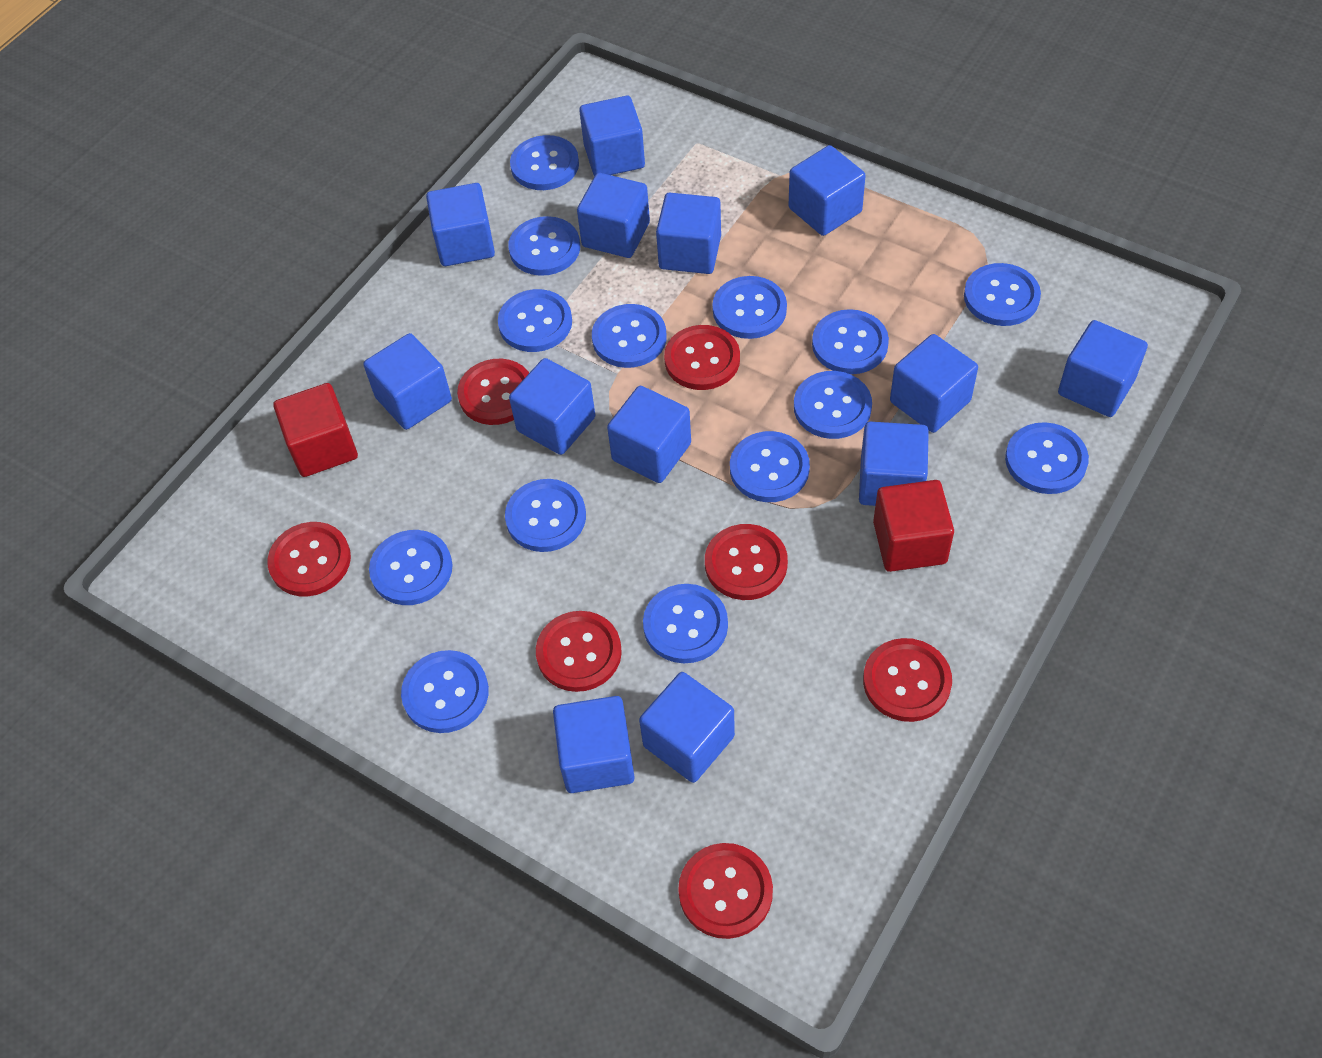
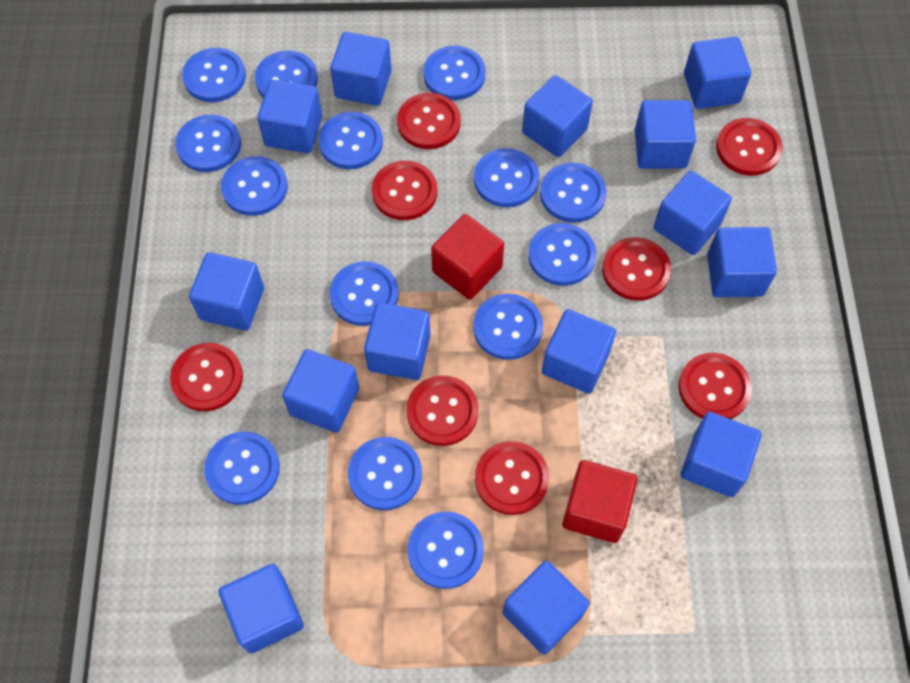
blue cube: 13 -> 14
red button: 7 -> 8

